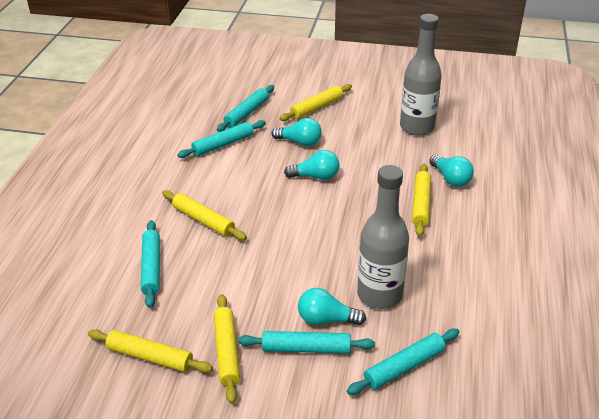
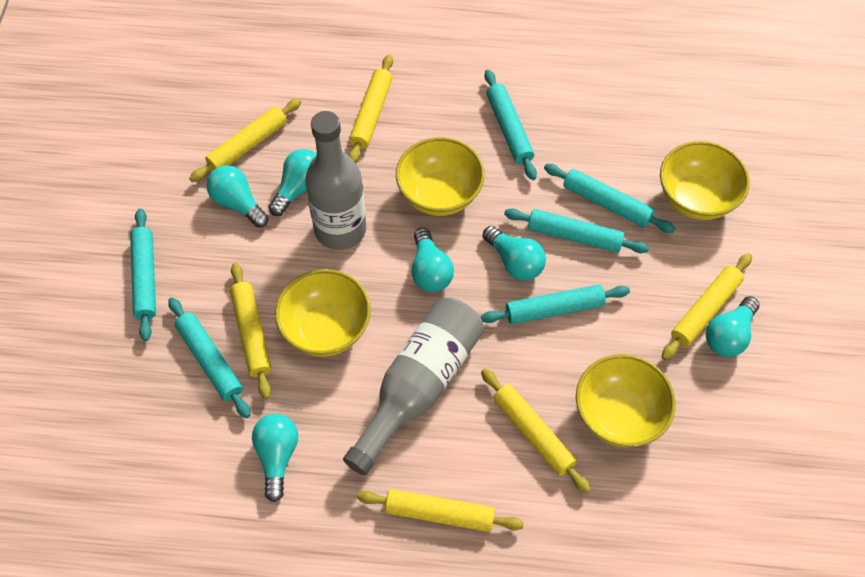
turquoise light bulb: 4 -> 6
turquoise rolling pin: 5 -> 6
yellow bowl: 0 -> 4
yellow rolling pin: 5 -> 6

